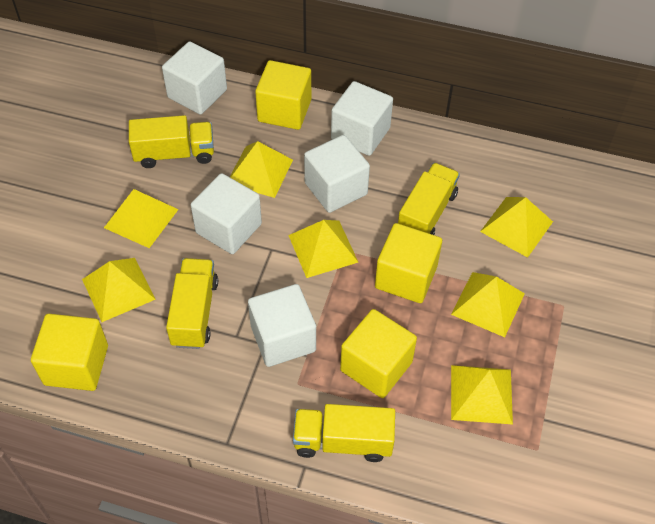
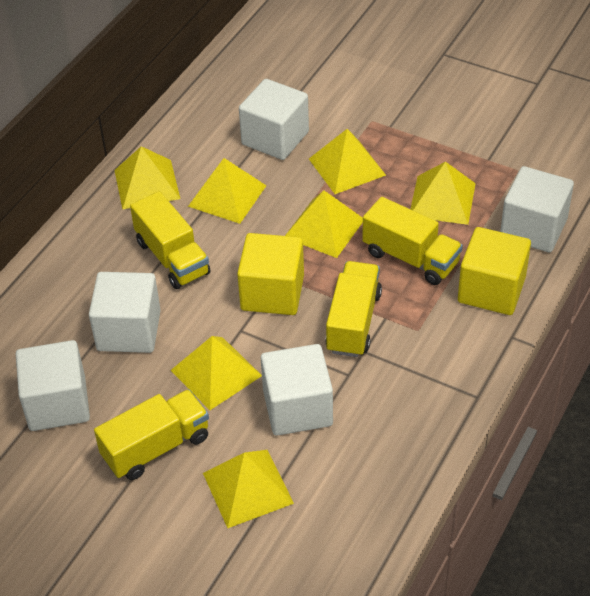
yellow cube: 4 -> 2

